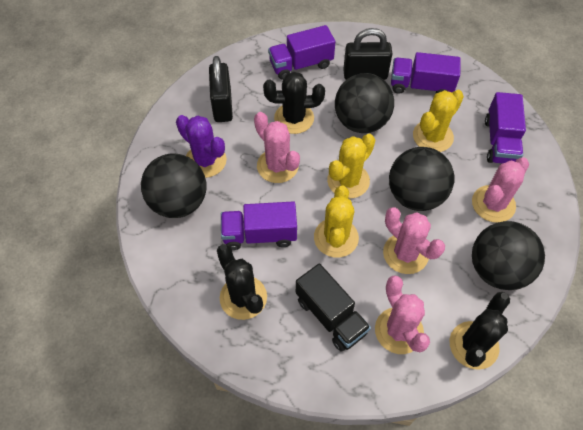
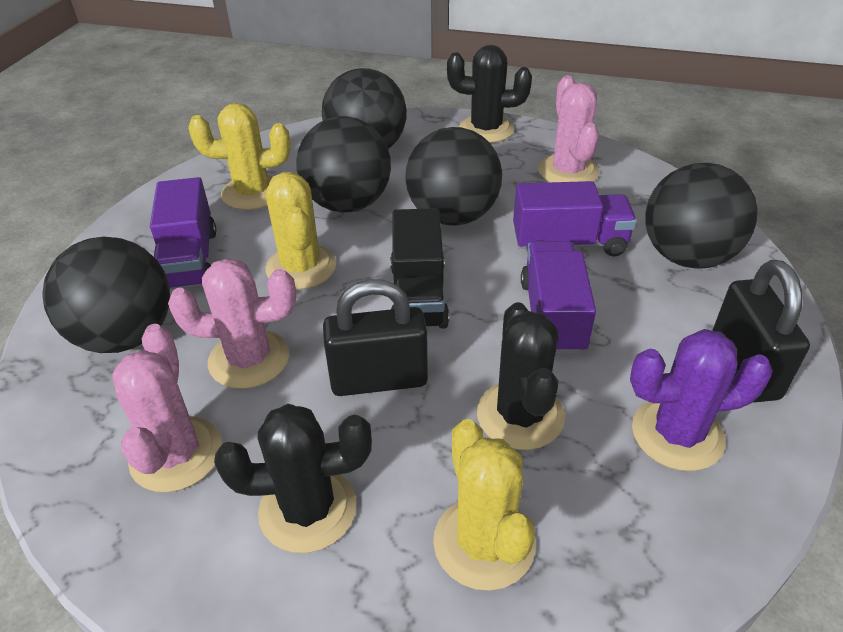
black ball: 4 -> 5
pink cactus: 4 -> 3
purple truck: 4 -> 3

